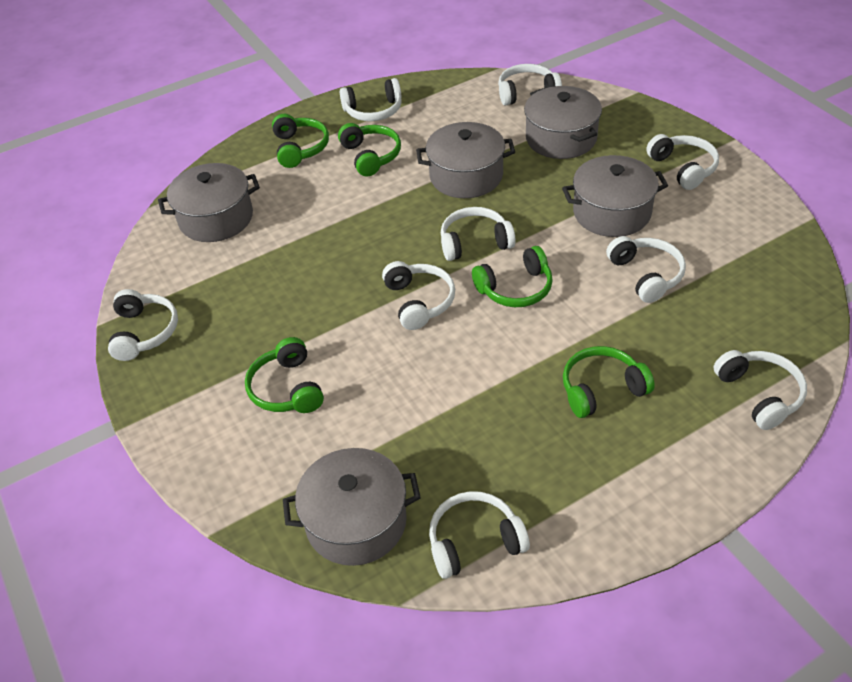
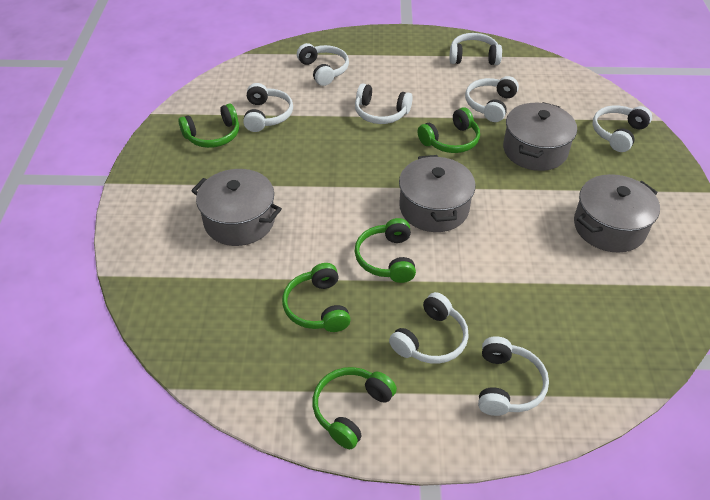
grey pot: 5 -> 4
white headphones: 9 -> 8

